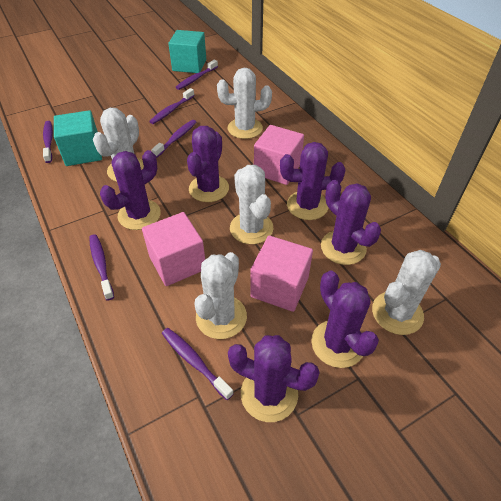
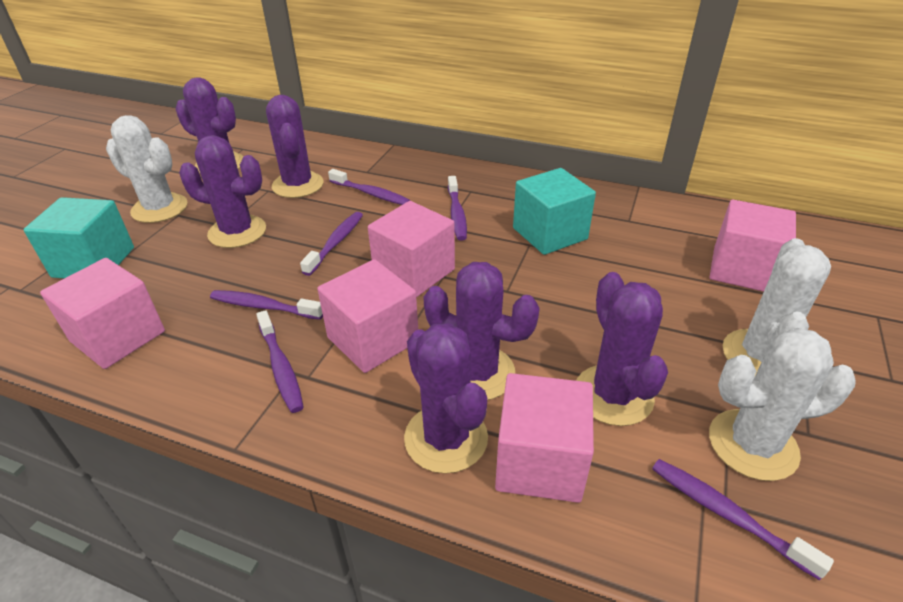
pink cube: 3 -> 5
white cactus: 5 -> 3

